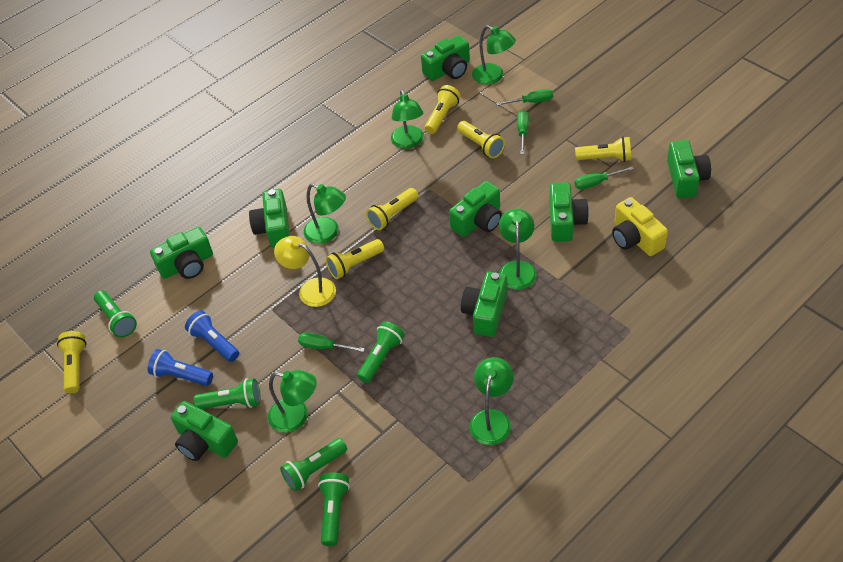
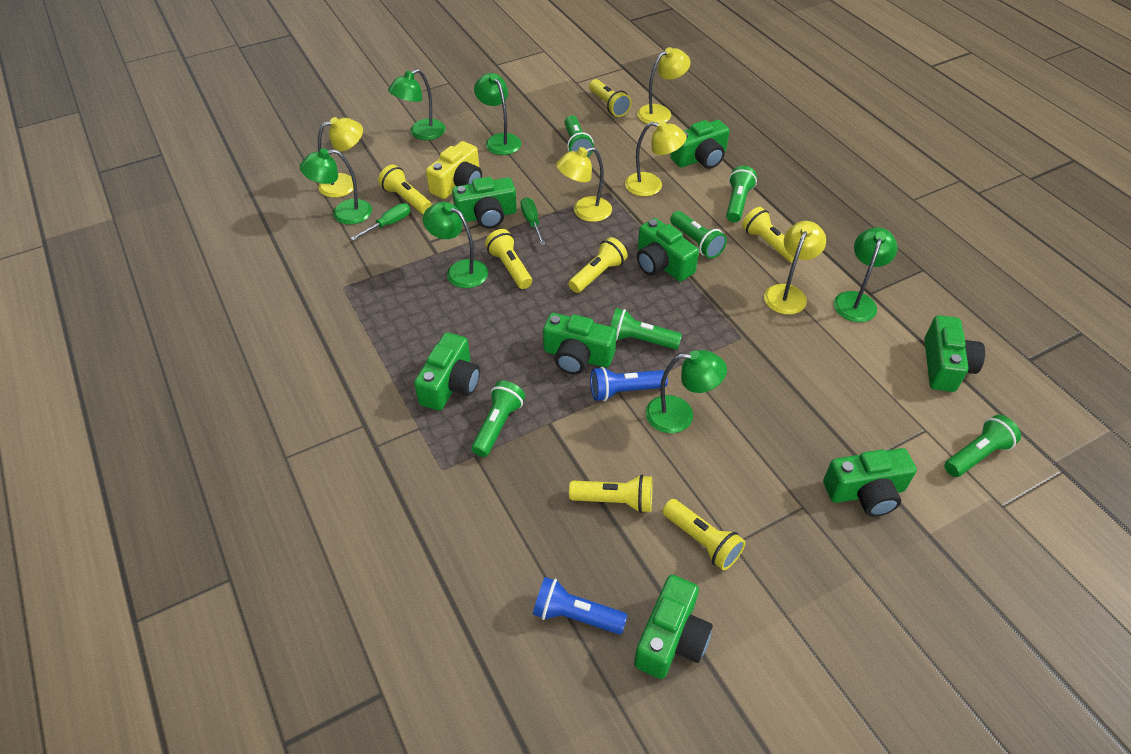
green flashlight: 5 -> 6
green screwdriver: 4 -> 2
yellow flashlight: 6 -> 7
yellow lamp: 1 -> 5

